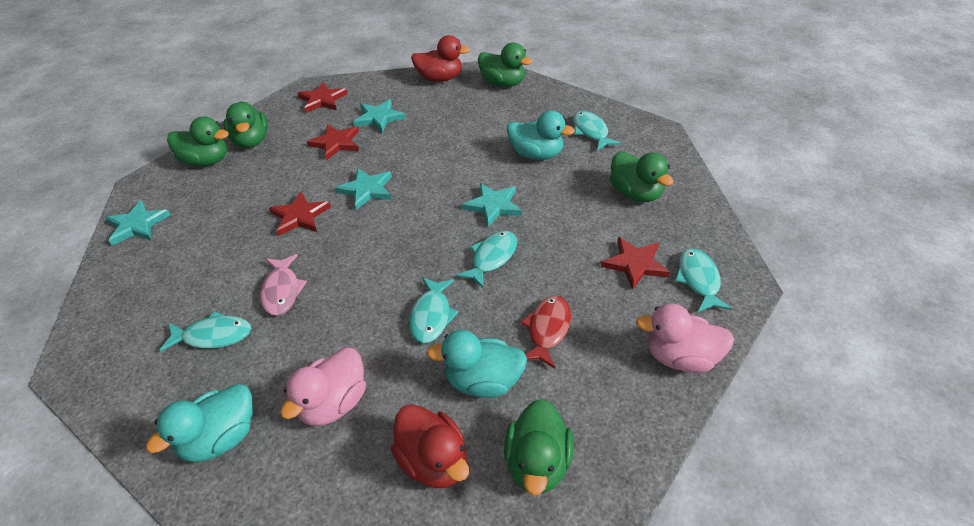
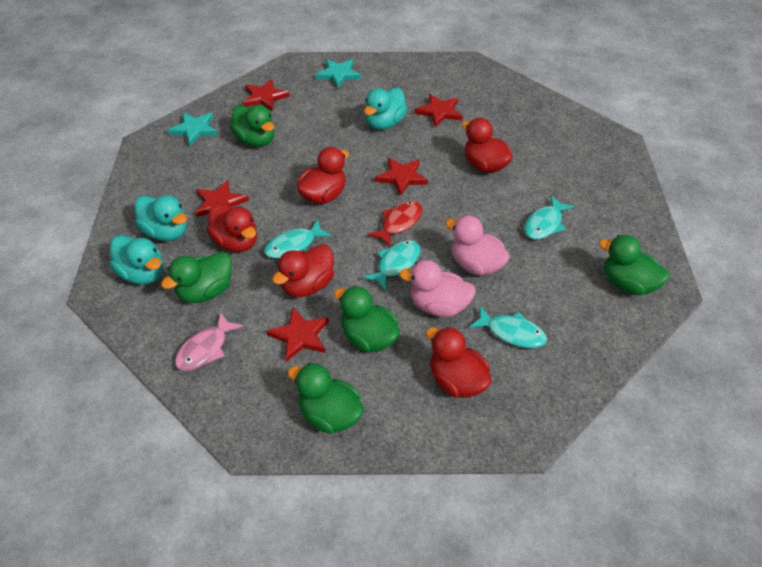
red duck: 2 -> 5
red star: 4 -> 5
turquoise fish: 5 -> 4
turquoise star: 4 -> 2

